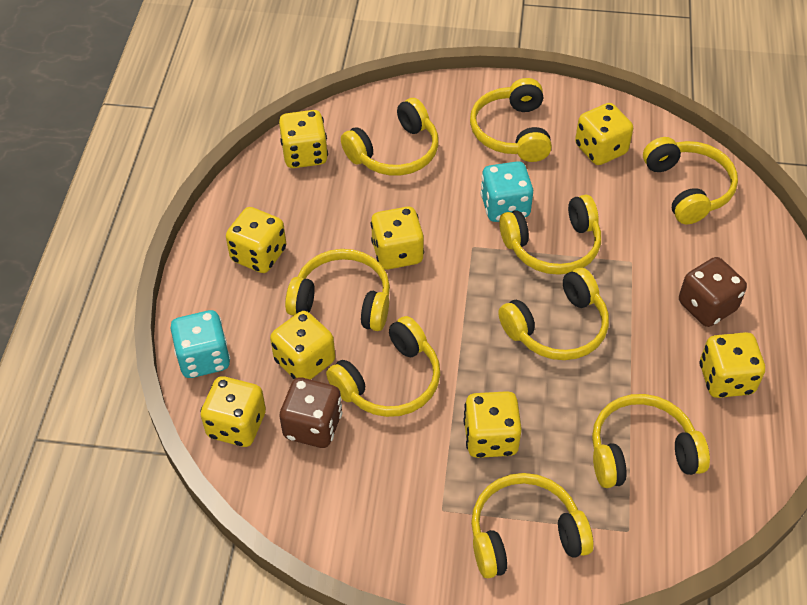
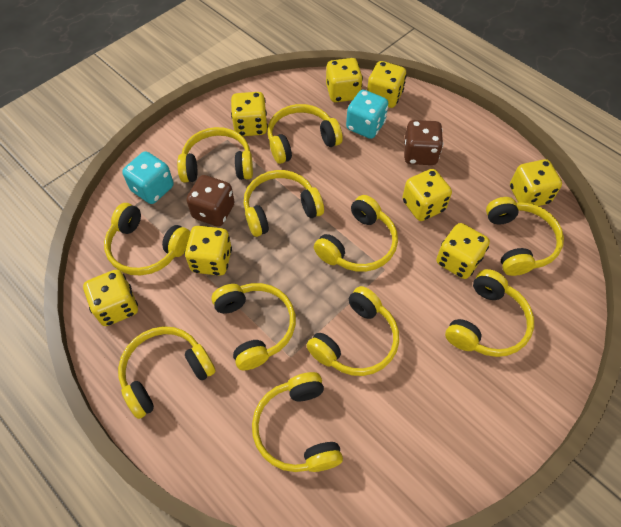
yellow headphones: 9 -> 11

